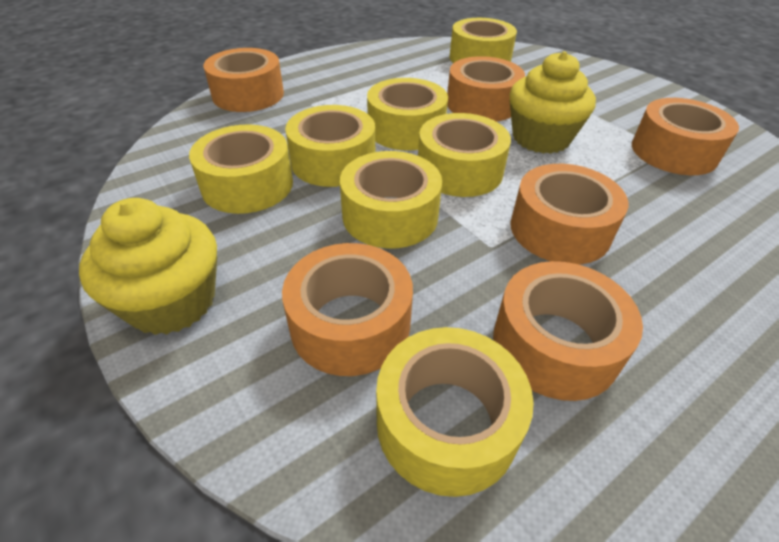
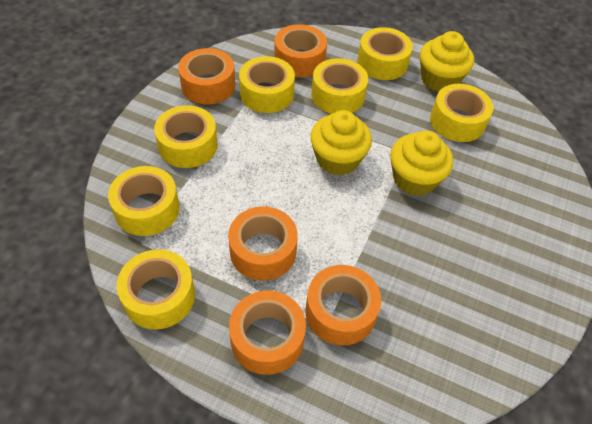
orange tape: 6 -> 5
yellow cupcake: 2 -> 3

